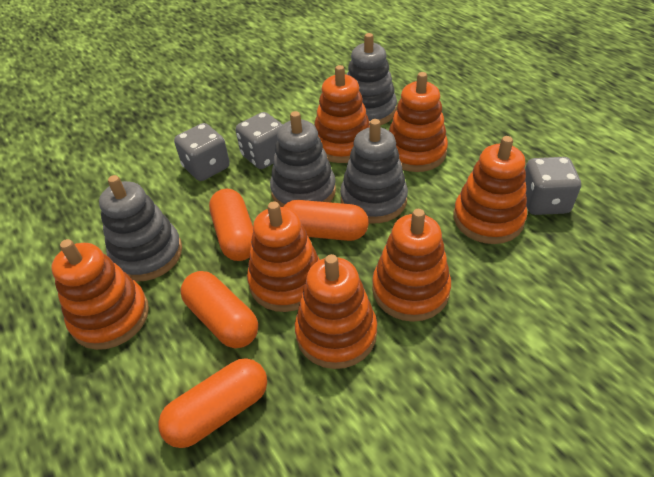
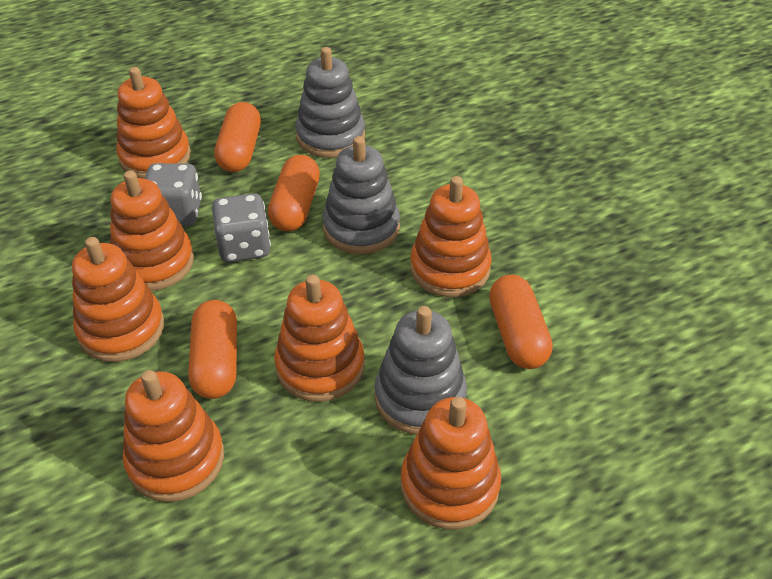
grey dice: 3 -> 2
grey stacking toy: 4 -> 3

